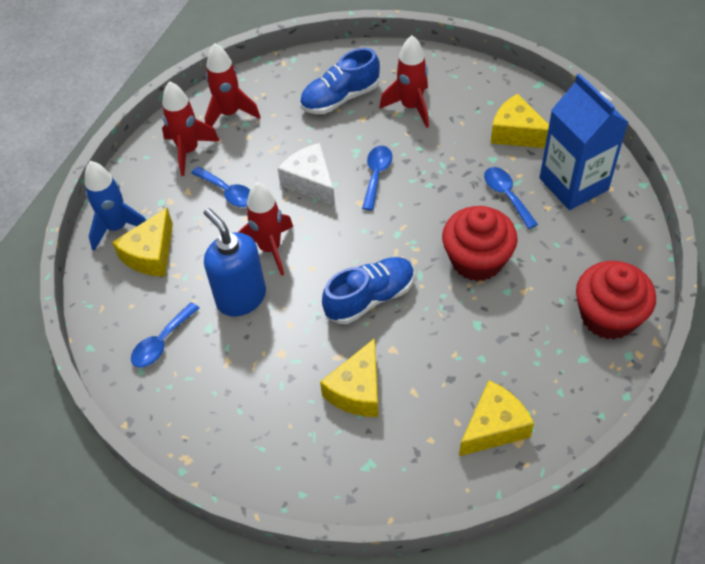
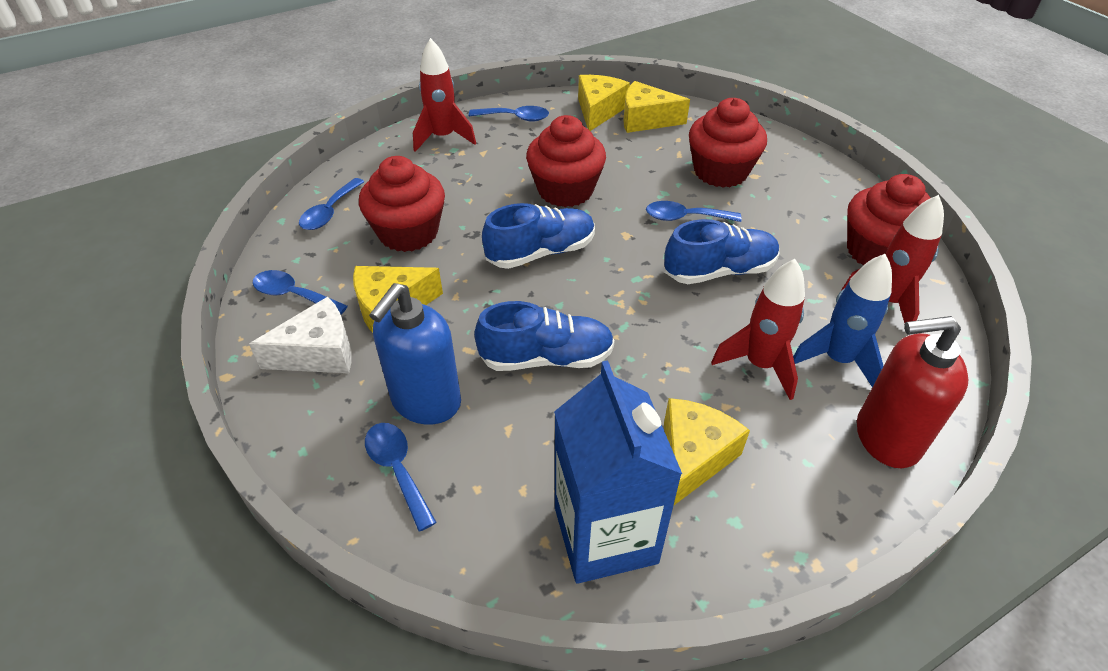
blue shoe: 2 -> 3
blue spoon: 4 -> 5
red cupcake: 2 -> 4
red rocket: 4 -> 3
red soap dispenser: 0 -> 1

